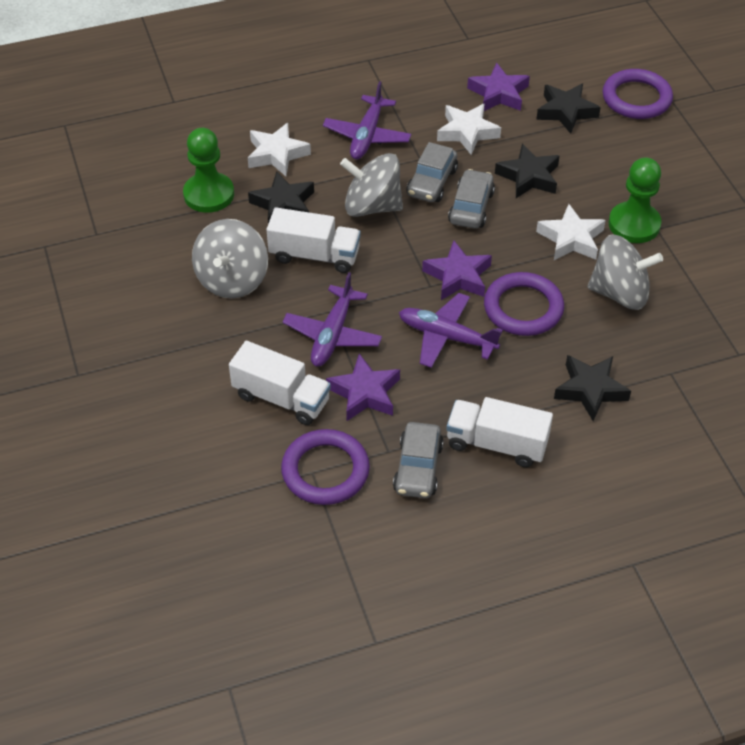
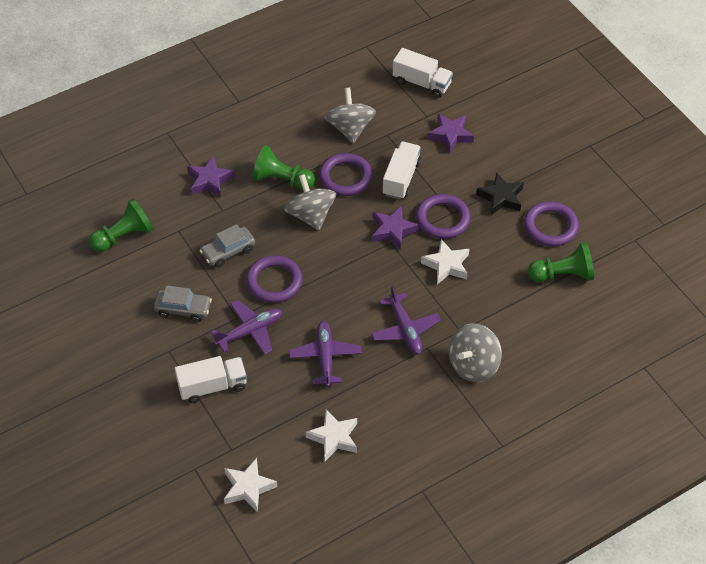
black star: 4 -> 1
green pawn: 2 -> 3
grey car: 3 -> 2
purple ring: 3 -> 4

